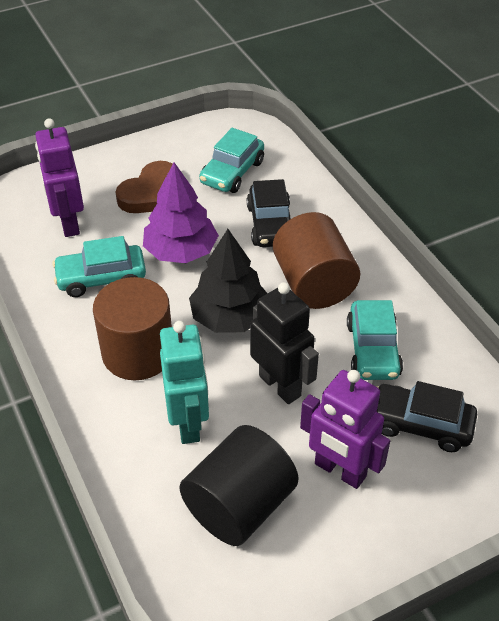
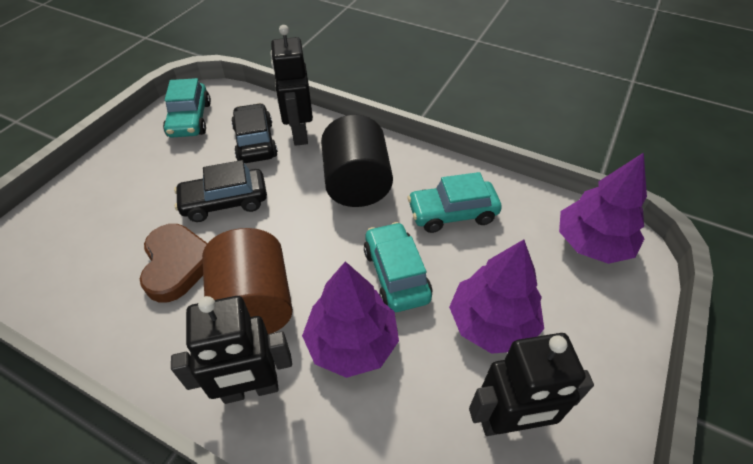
black robot: 1 -> 3
black tree: 1 -> 0
brown cylinder: 2 -> 1
purple robot: 2 -> 0
purple tree: 1 -> 3
turquoise robot: 1 -> 0

